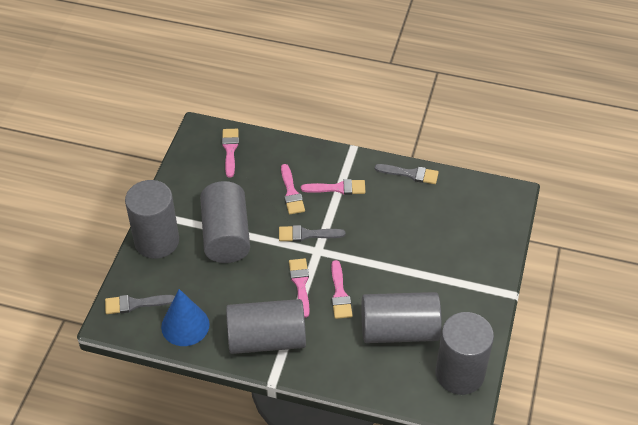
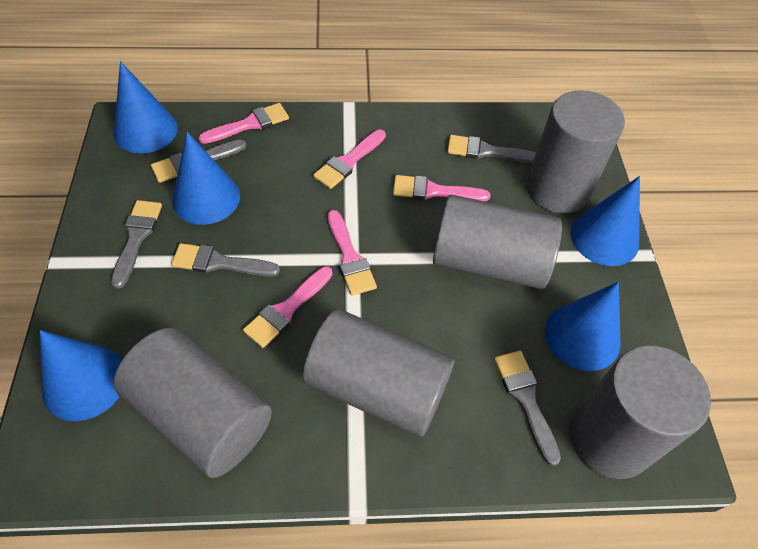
blue cone: 1 -> 5
grey brush: 3 -> 5

